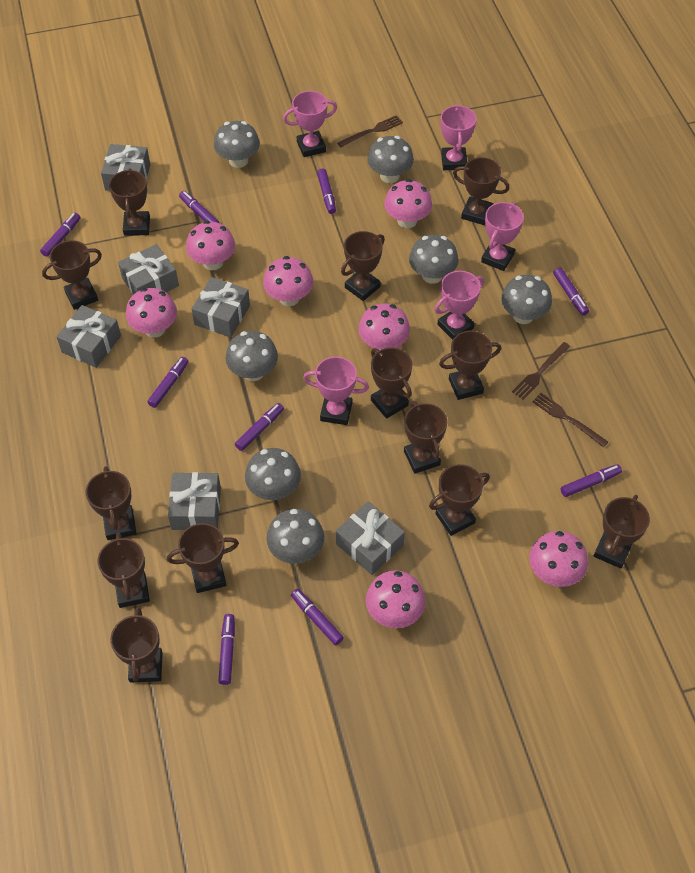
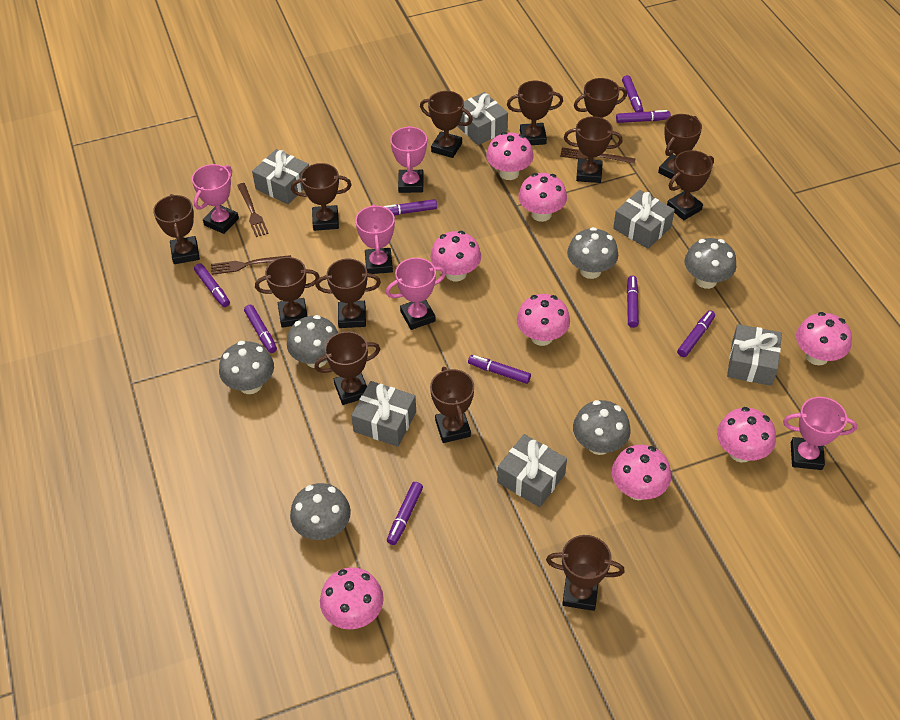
grey mushroom: 7 -> 6
pink mushroom: 7 -> 8

